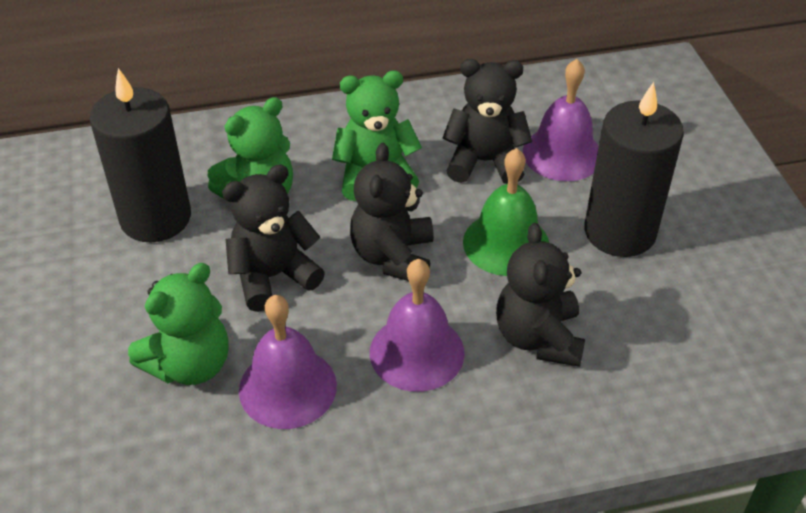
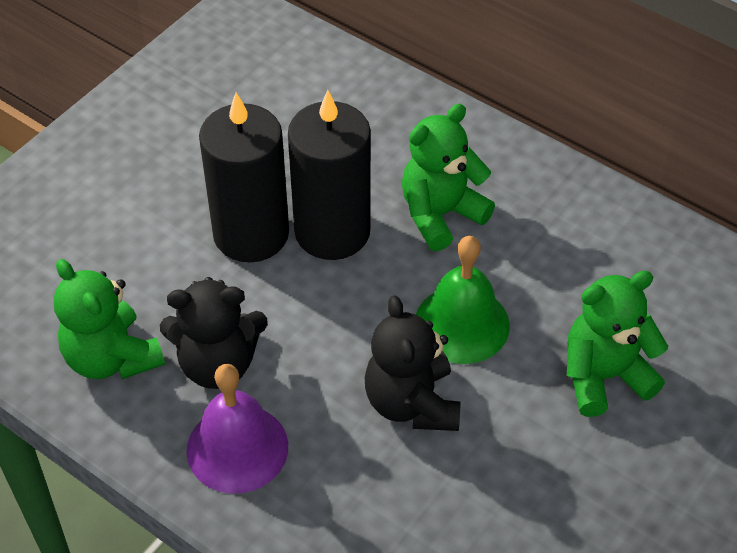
black teddy bear: 4 -> 2
purple bell: 3 -> 1

